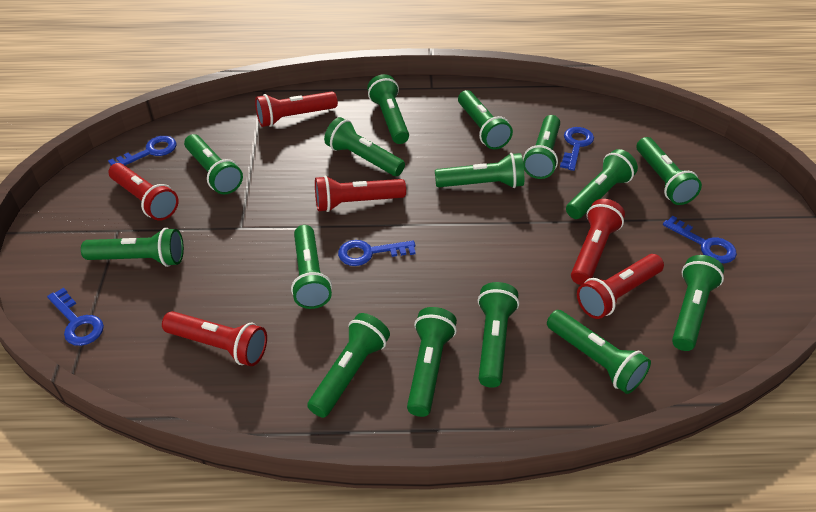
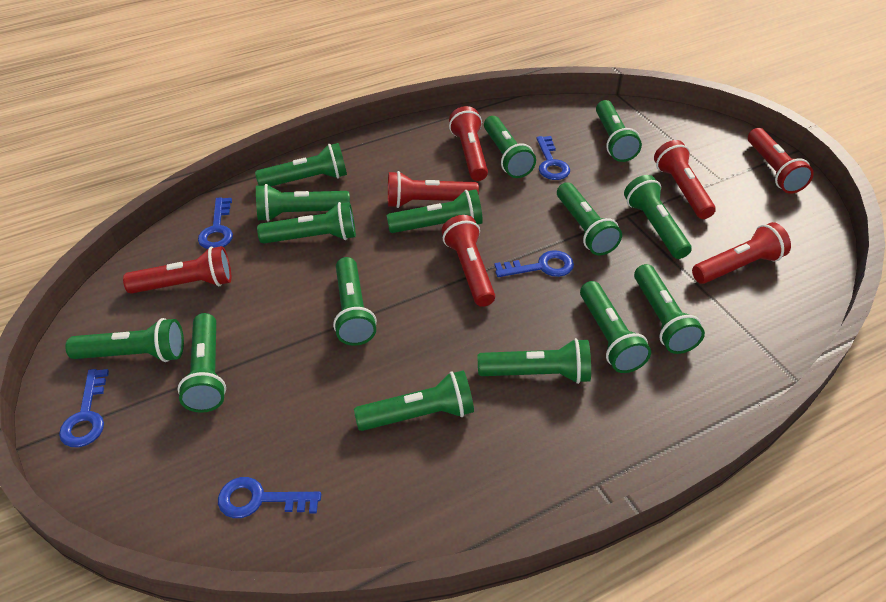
red flashlight: 6 -> 7

